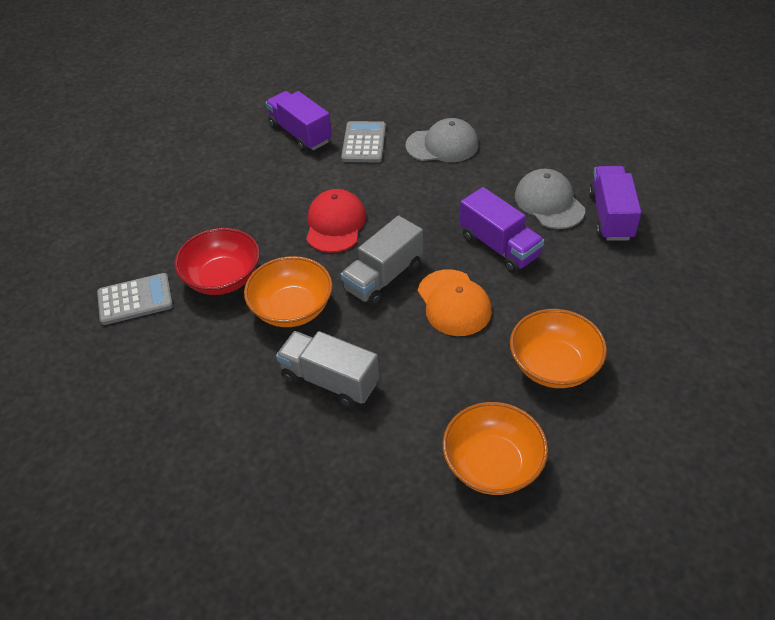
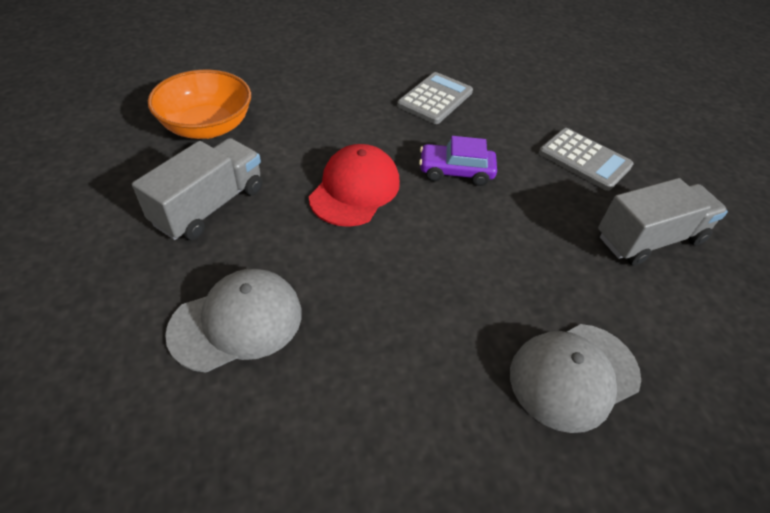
orange bowl: 3 -> 1
orange cap: 1 -> 0
purple car: 0 -> 1
purple truck: 3 -> 0
red bowl: 1 -> 0

